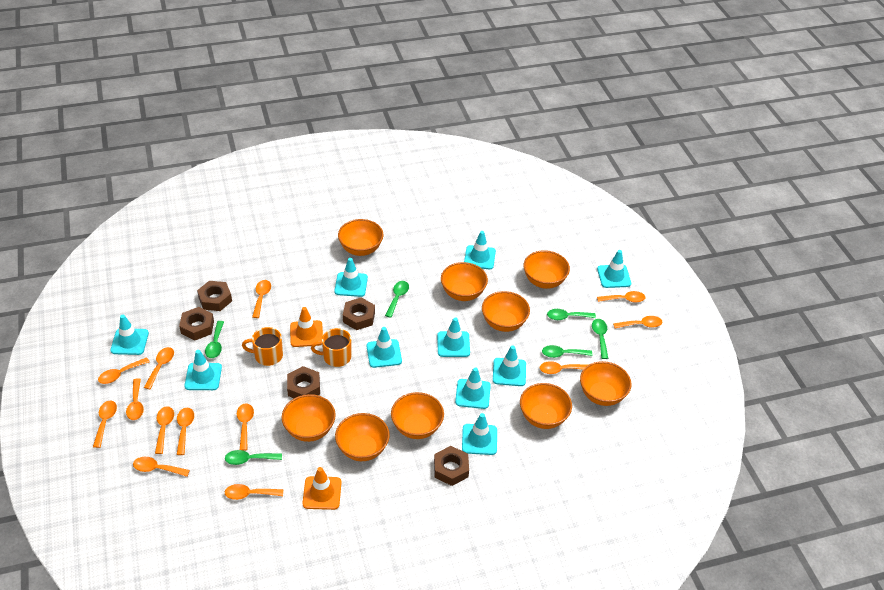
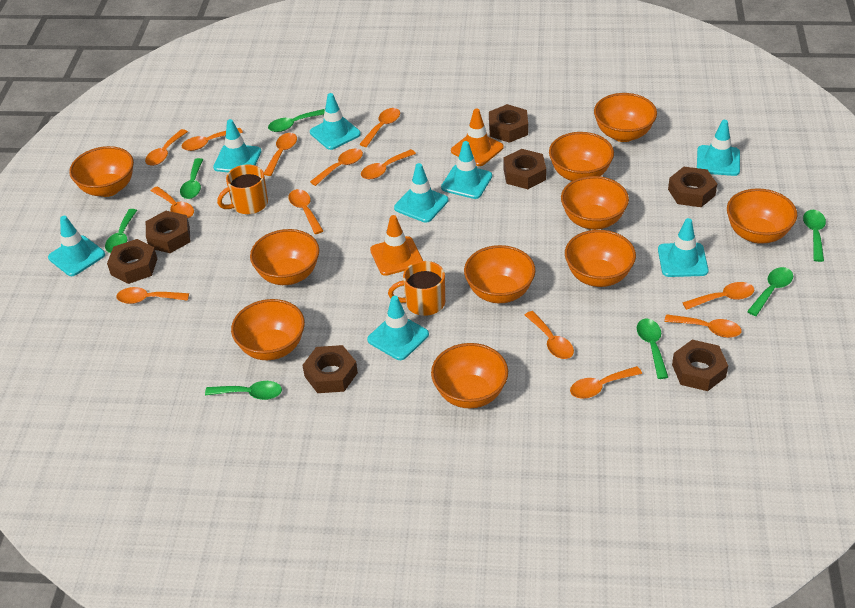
brown nut: 5 -> 7
green spoon: 6 -> 7
orange bowl: 9 -> 10
turquoise traffic cone: 10 -> 8

